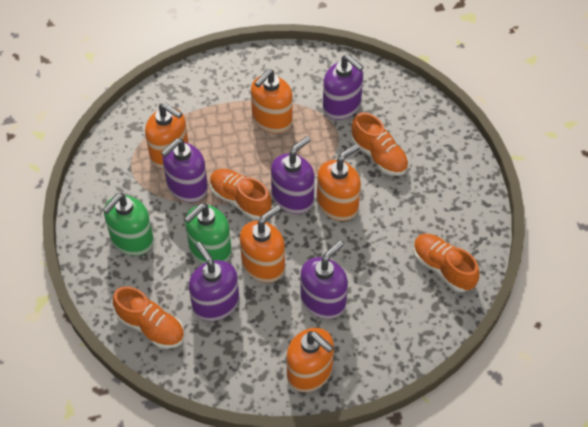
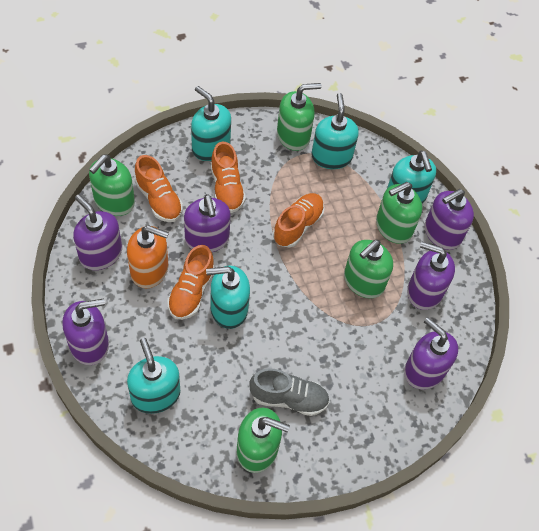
green soap dispenser: 2 -> 5
grey shoe: 0 -> 1
orange soap dispenser: 5 -> 1
purple soap dispenser: 5 -> 6
turquoise soap dispenser: 0 -> 5

